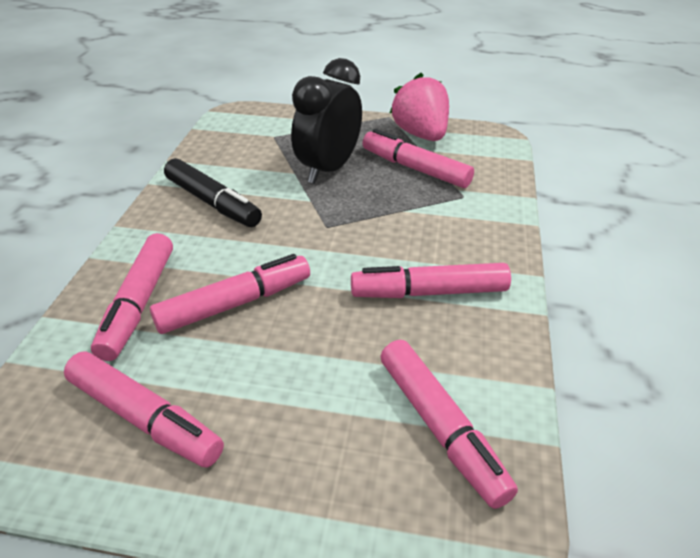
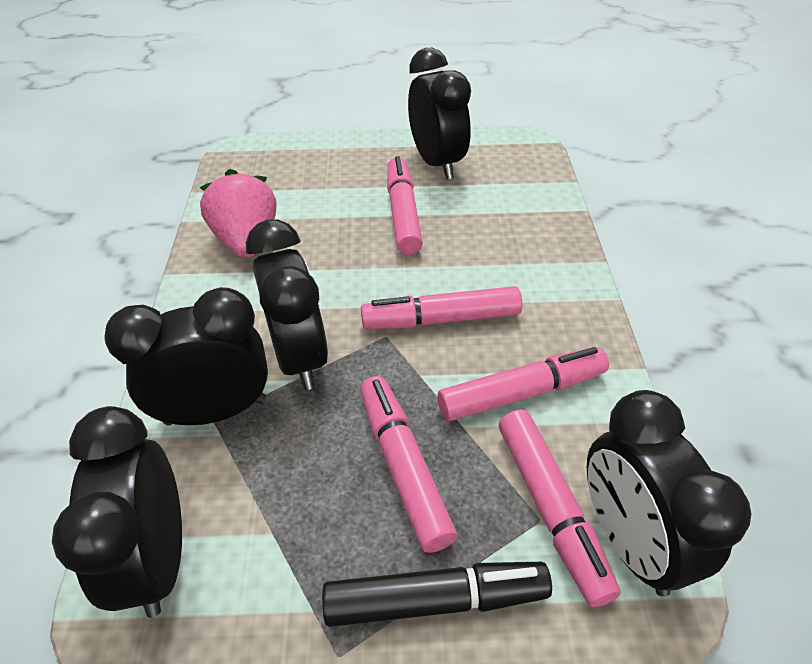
black clock: 1 -> 5
pink marker: 6 -> 5

